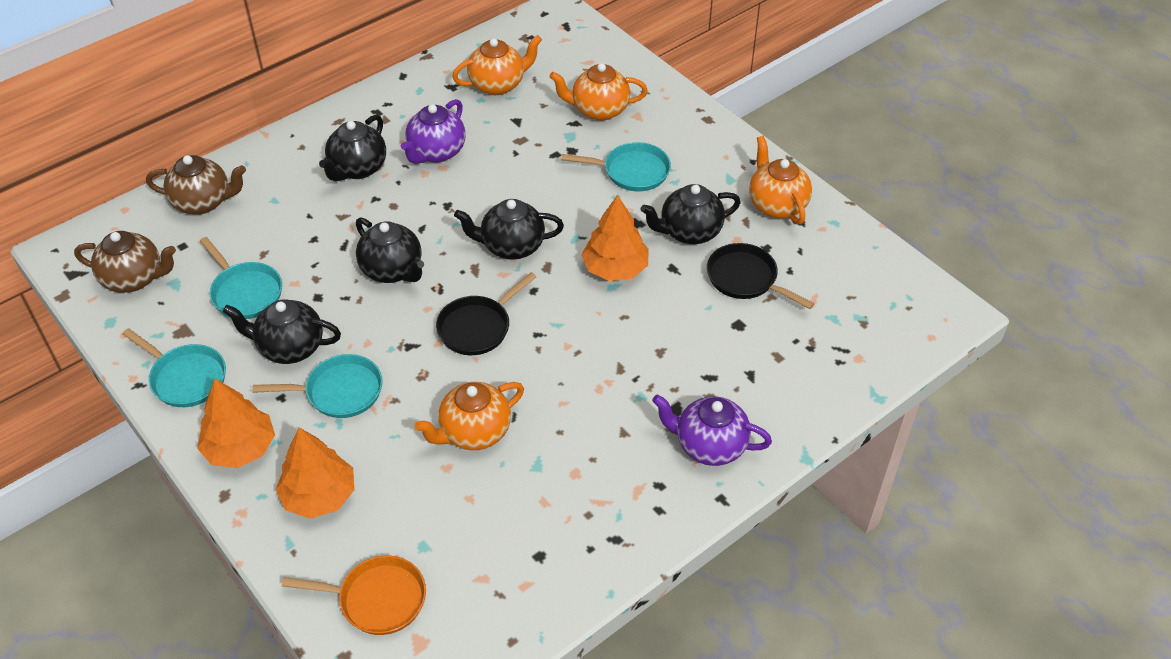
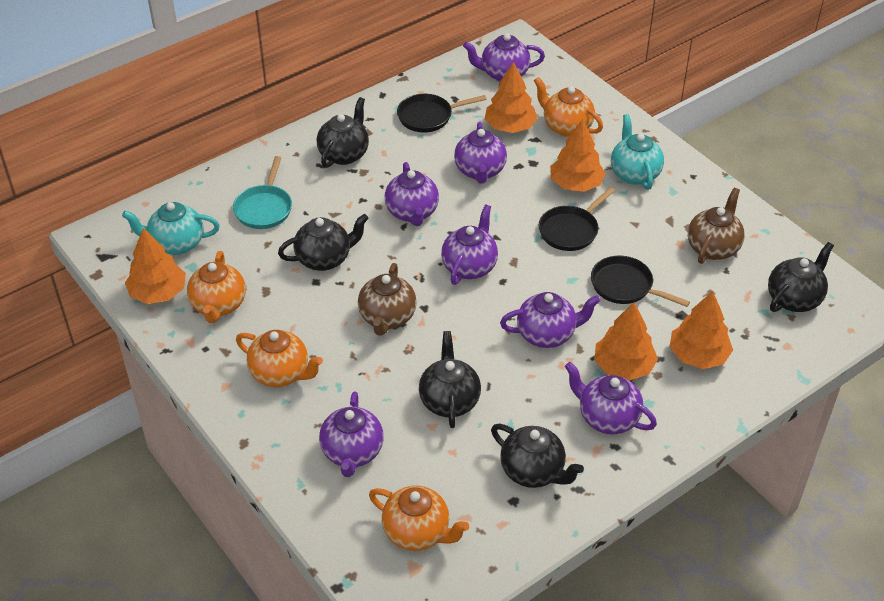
black pan: 2 -> 3
orange pan: 1 -> 0
orange tree: 3 -> 5
purple teapot: 2 -> 7
turquoise pan: 4 -> 1
turquoise teapot: 0 -> 2

